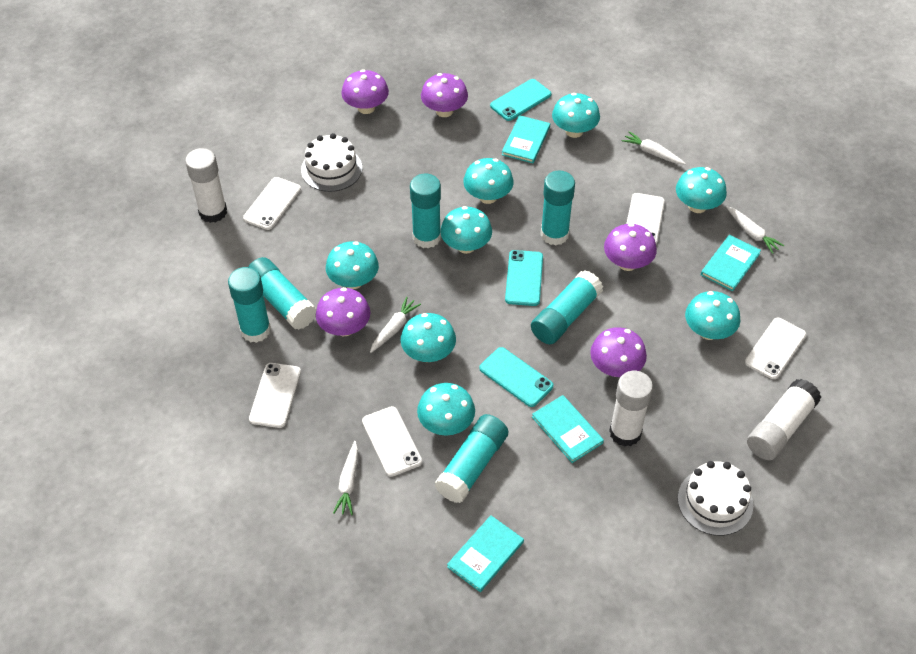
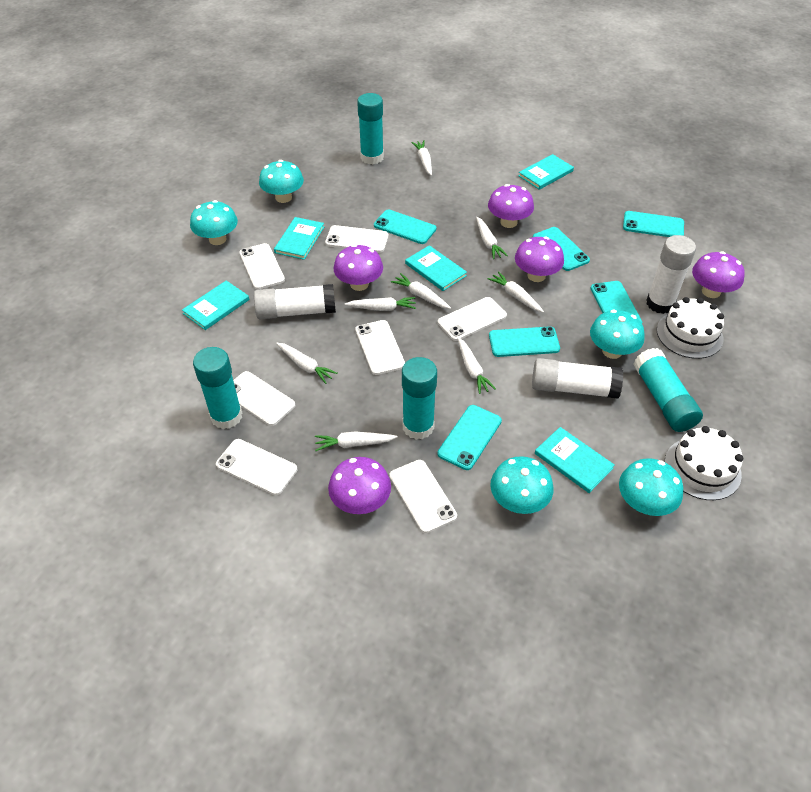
turquoise book: 4 -> 5
turquoise glue stick: 6 -> 4
turquoise mushroom: 8 -> 5
turquoise phone: 3 -> 6
white carrot: 4 -> 8
white phone: 5 -> 7

